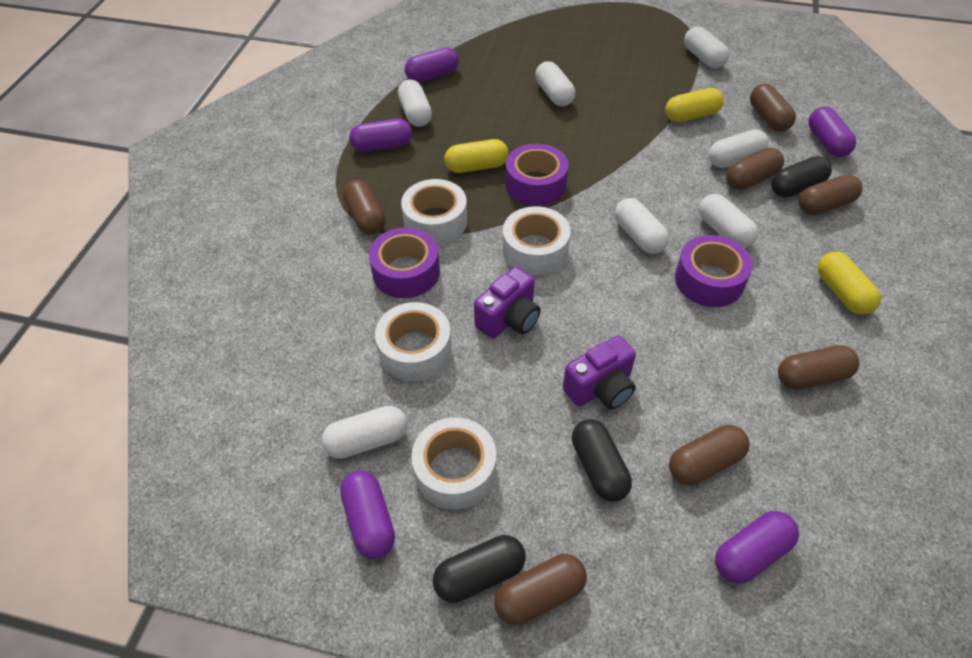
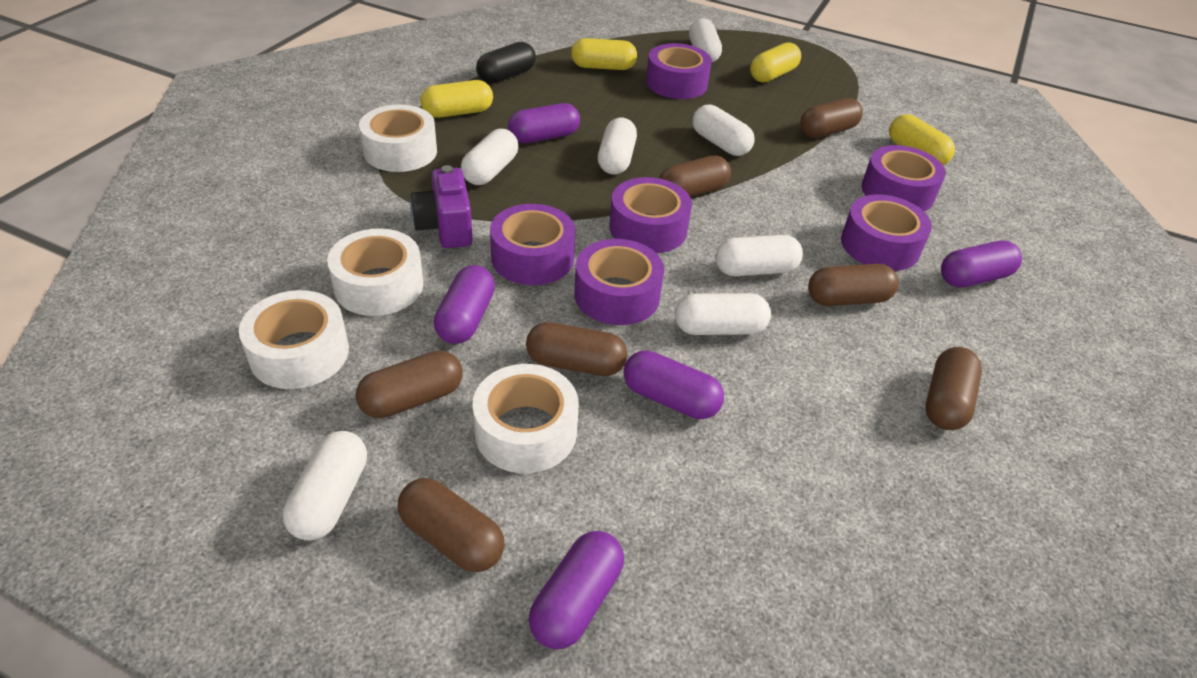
black capsule: 3 -> 1
purple camera: 2 -> 1
purple tape: 3 -> 6
yellow capsule: 3 -> 4

